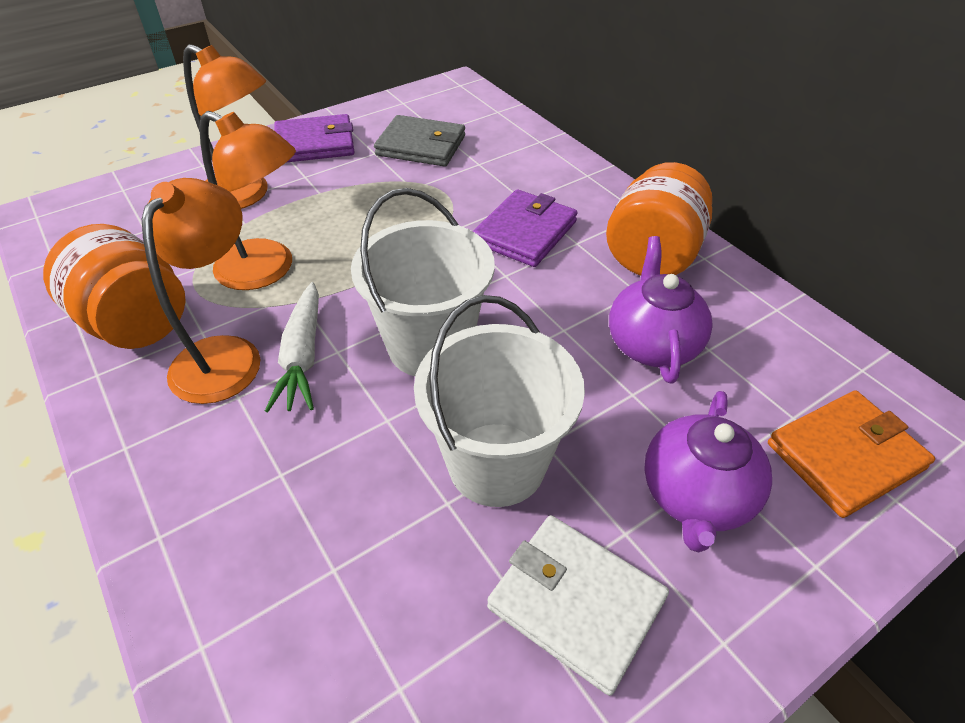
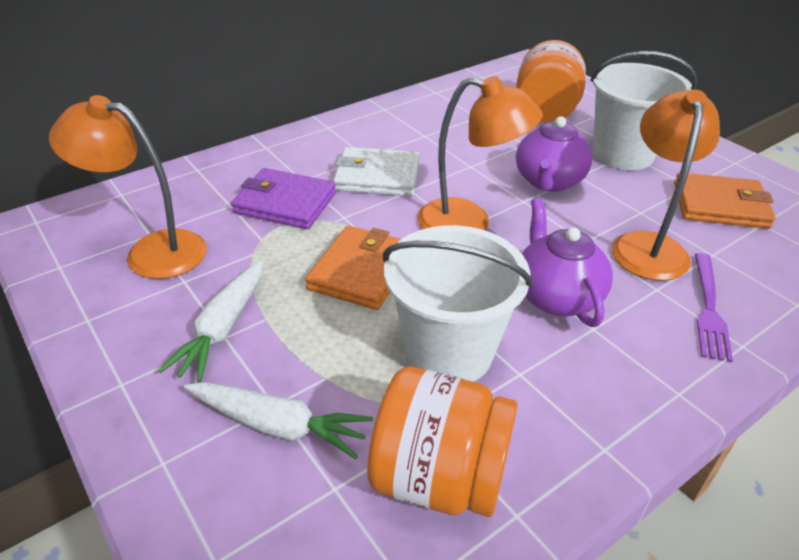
grey wallet: 1 -> 0
orange wallet: 1 -> 2
purple fork: 0 -> 1
purple wallet: 2 -> 1
white carrot: 1 -> 2

